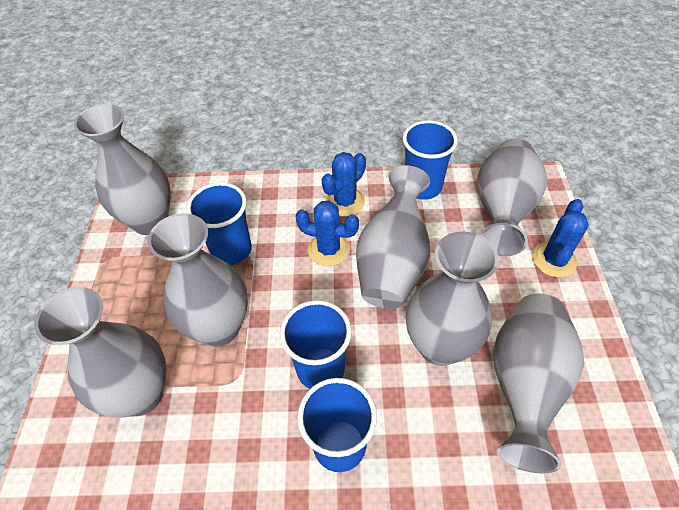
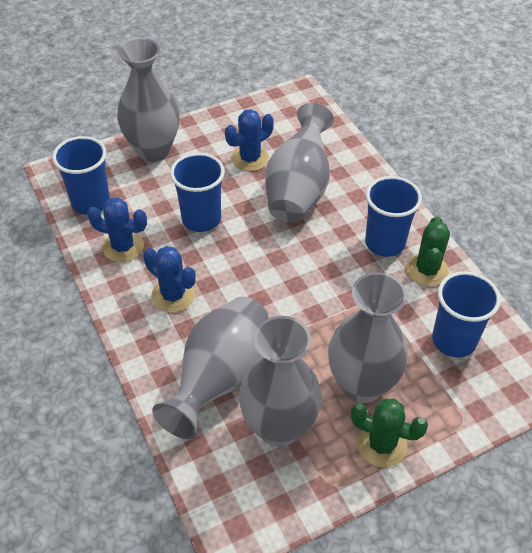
green cactus: 0 -> 2
grey vase: 7 -> 5

